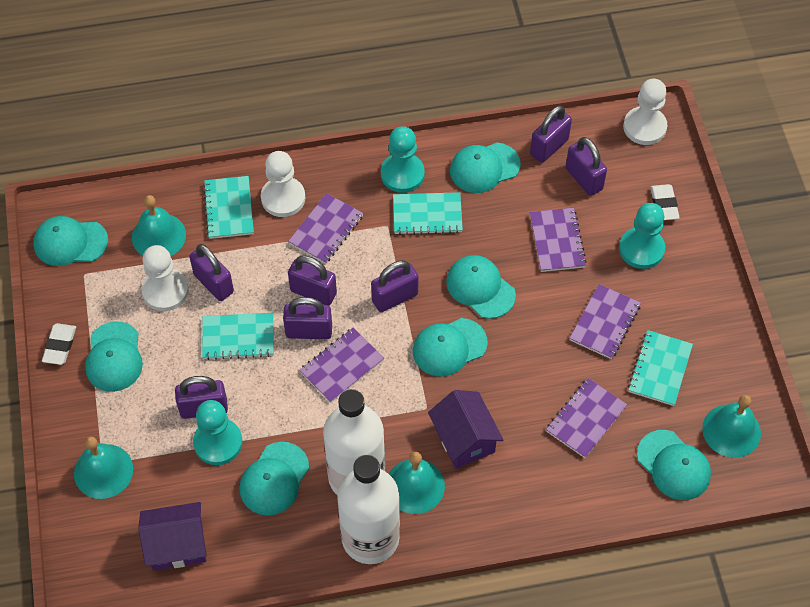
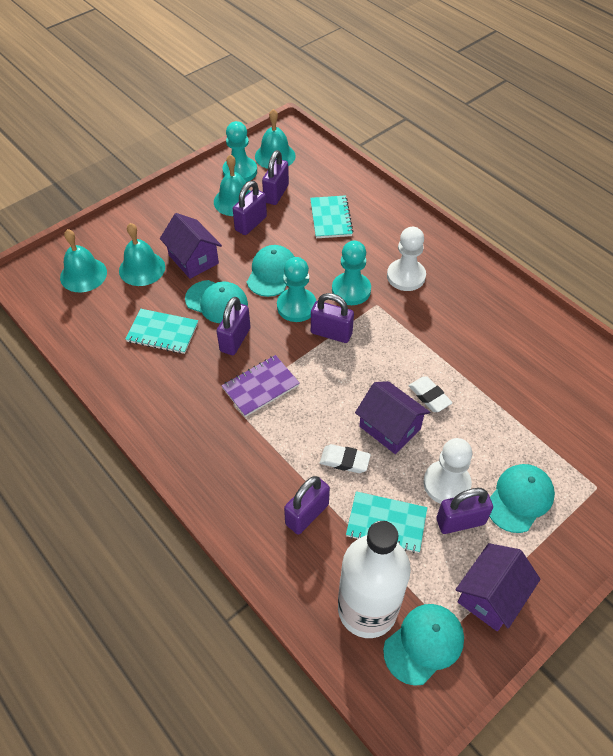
purple house: 2 -> 3
purple notebook: 5 -> 1
purple padlock: 7 -> 6
turquoise cap: 7 -> 4
turquoise notebook: 4 -> 3
white bottle: 2 -> 1
white pawn: 3 -> 2

